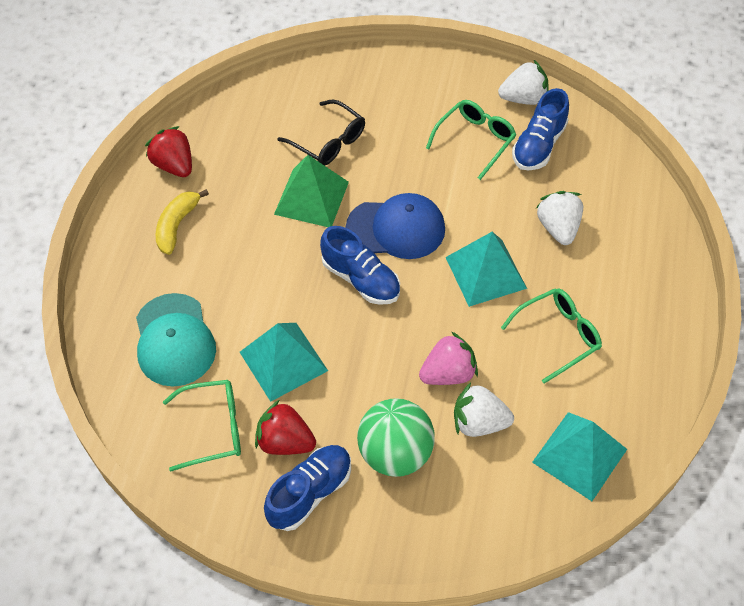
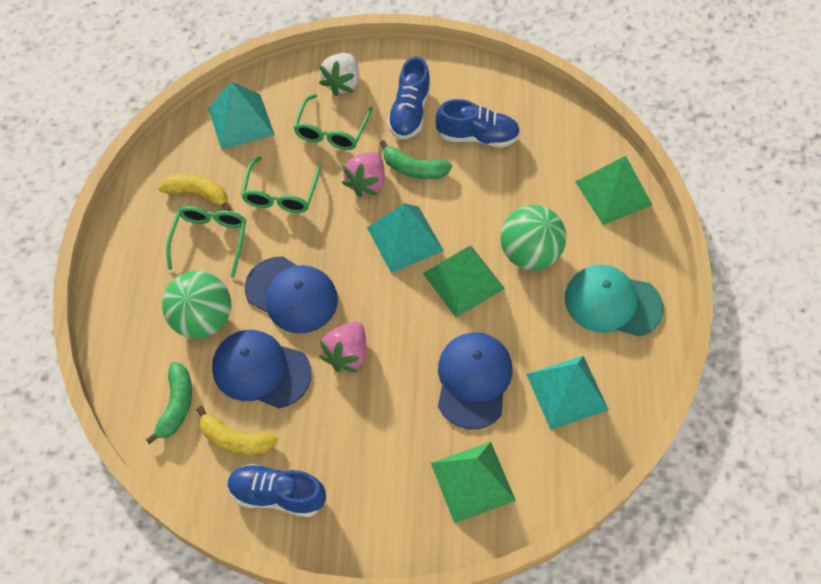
black glasses: 1 -> 0
blue cap: 1 -> 3
green ball: 1 -> 2
green banana: 0 -> 2
green pyramid: 1 -> 3
pink strawberry: 1 -> 2
red strawberry: 2 -> 0
white strawberry: 3 -> 1
yellow banana: 1 -> 2

